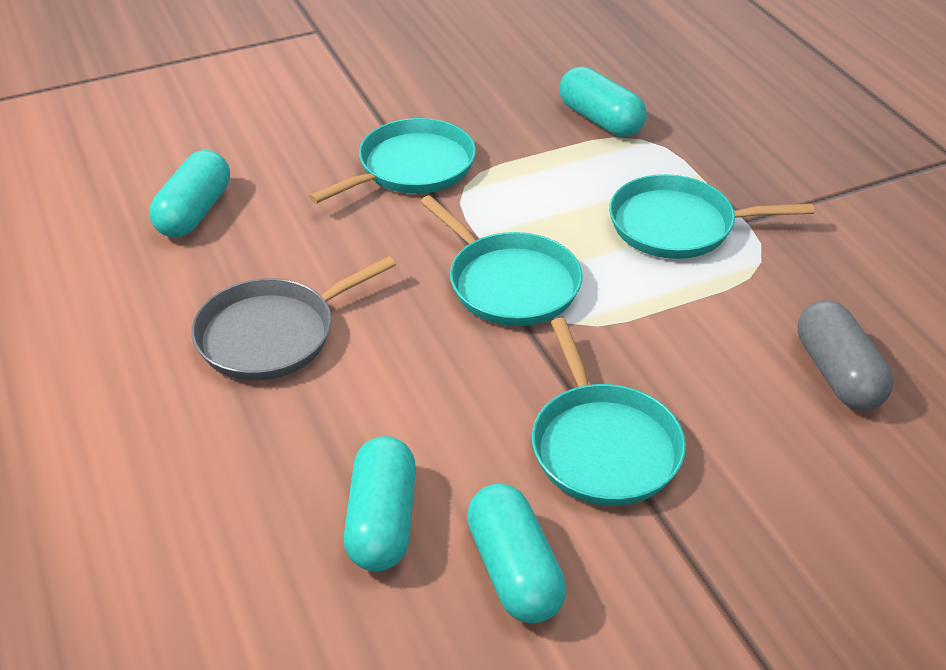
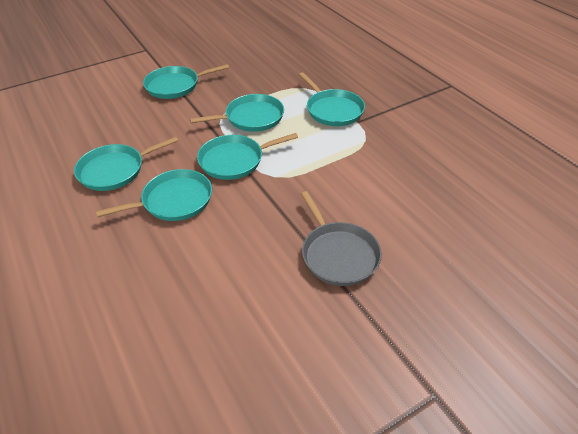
grey capsule: 1 -> 0
turquoise capsule: 4 -> 0
turquoise pan: 4 -> 6

